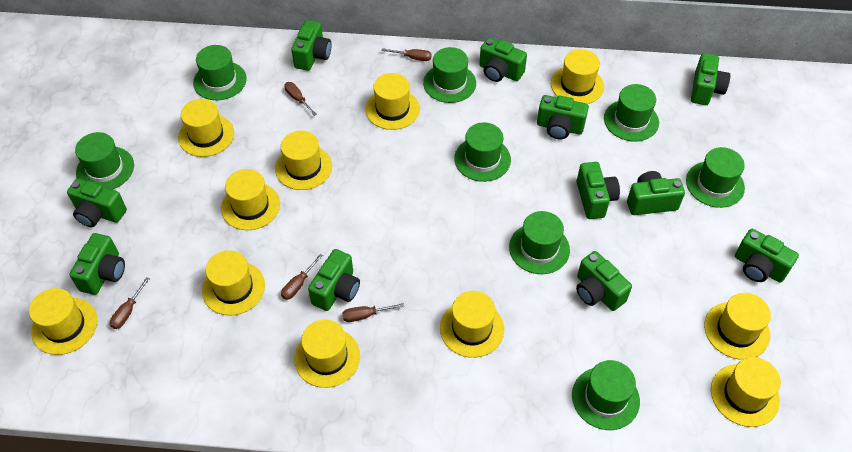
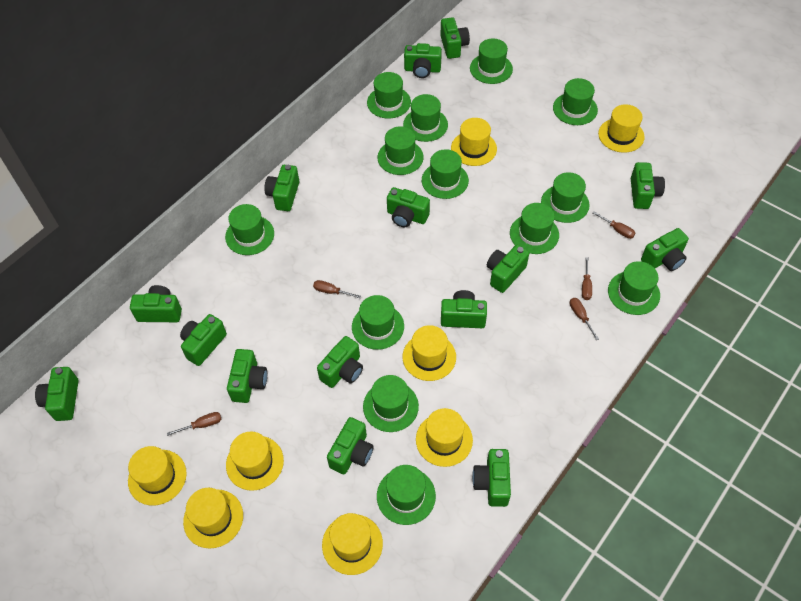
green camera: 11 -> 15
green hat: 8 -> 13
yellow hat: 11 -> 8

